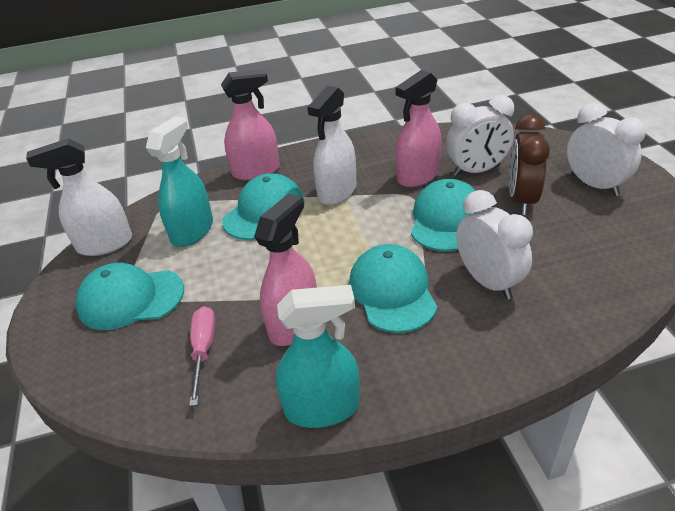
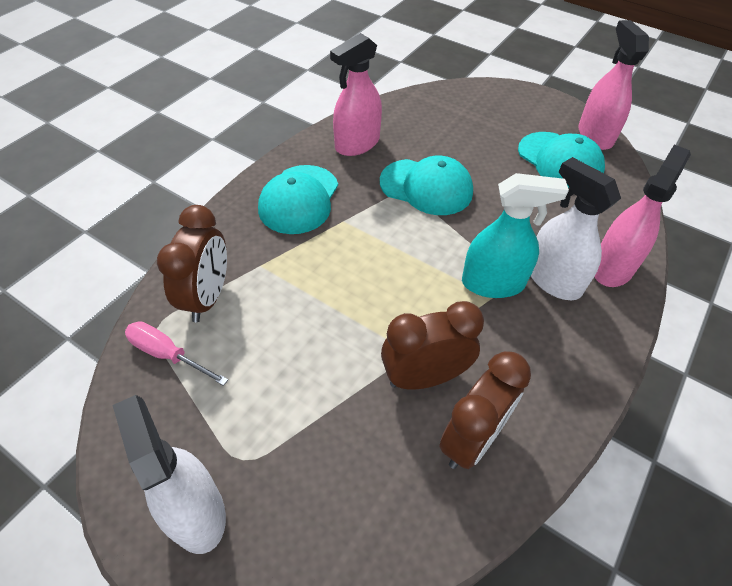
brown clock: 1 -> 3
turquoise cap: 4 -> 3
turquoise spray bottle: 2 -> 1
white clock: 3 -> 0

